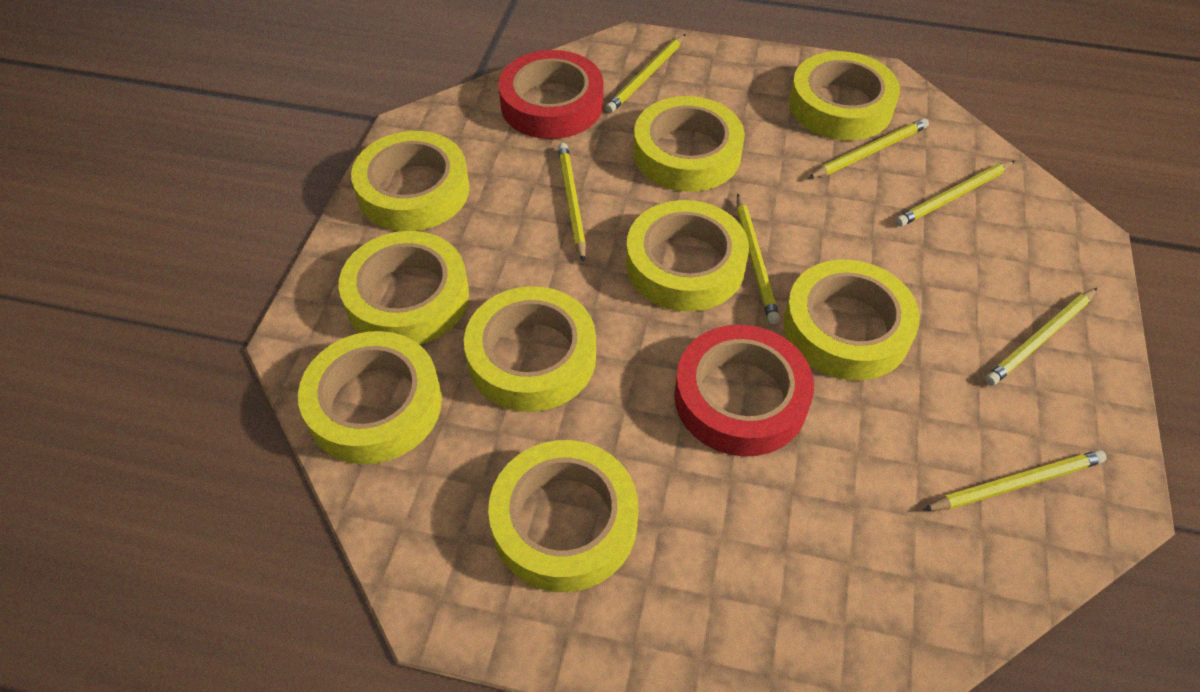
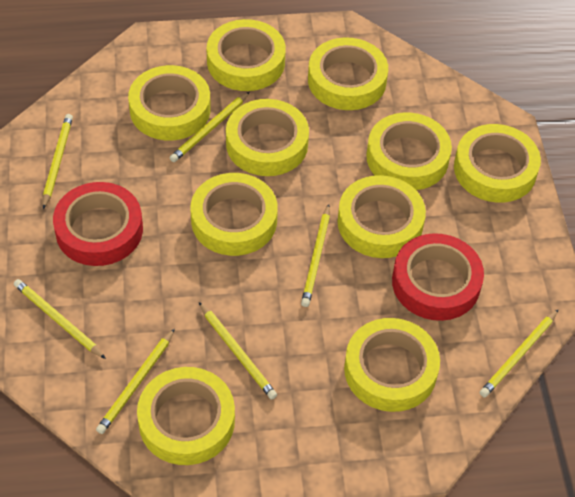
yellow tape: 9 -> 10

